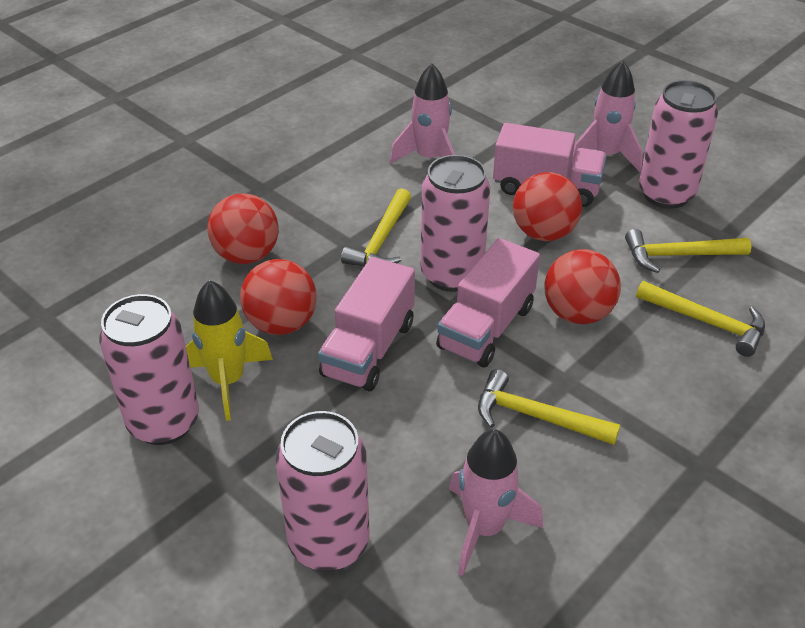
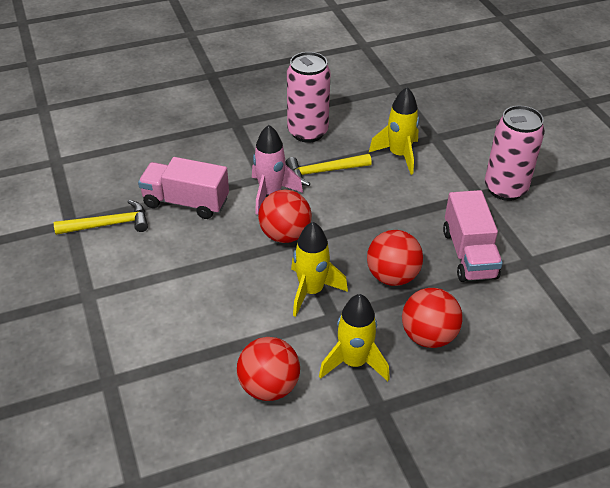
pink can: 4 -> 2
pink rocket: 3 -> 1
pink truck: 3 -> 2
yellow hammer: 4 -> 2
yellow rocket: 1 -> 3

